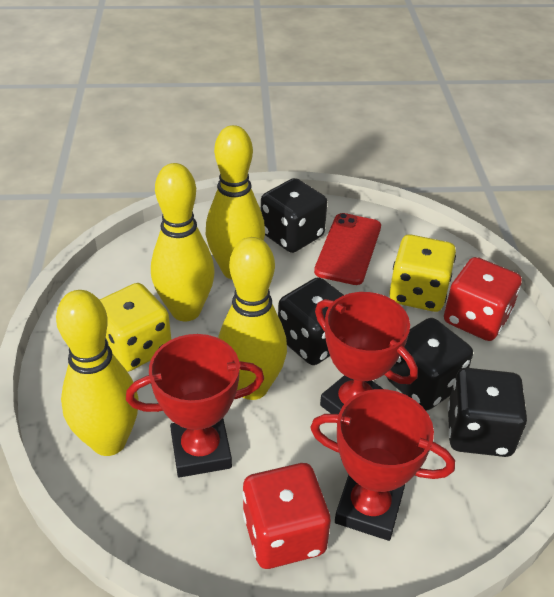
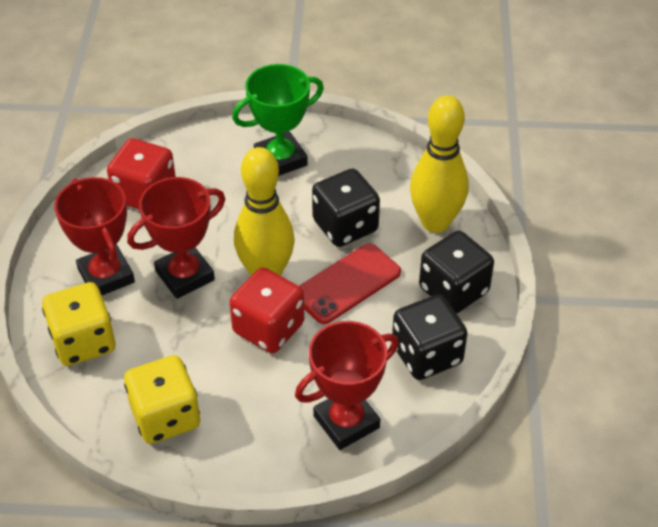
black dice: 4 -> 3
green trophy: 0 -> 1
yellow bowling pin: 4 -> 2

